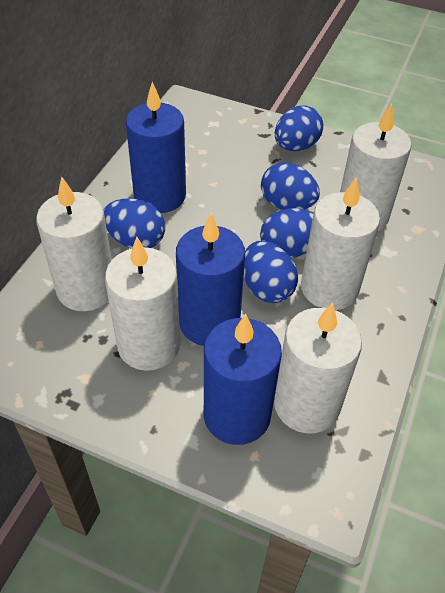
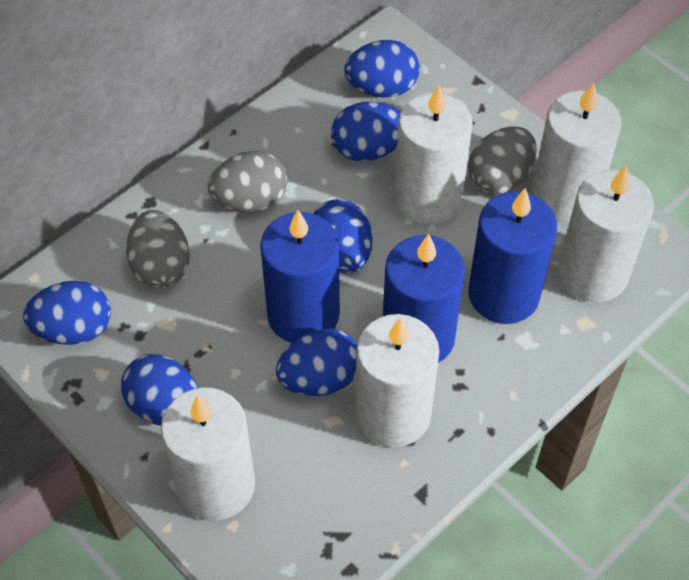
blue egg: 5 -> 6
grey egg: 0 -> 3

